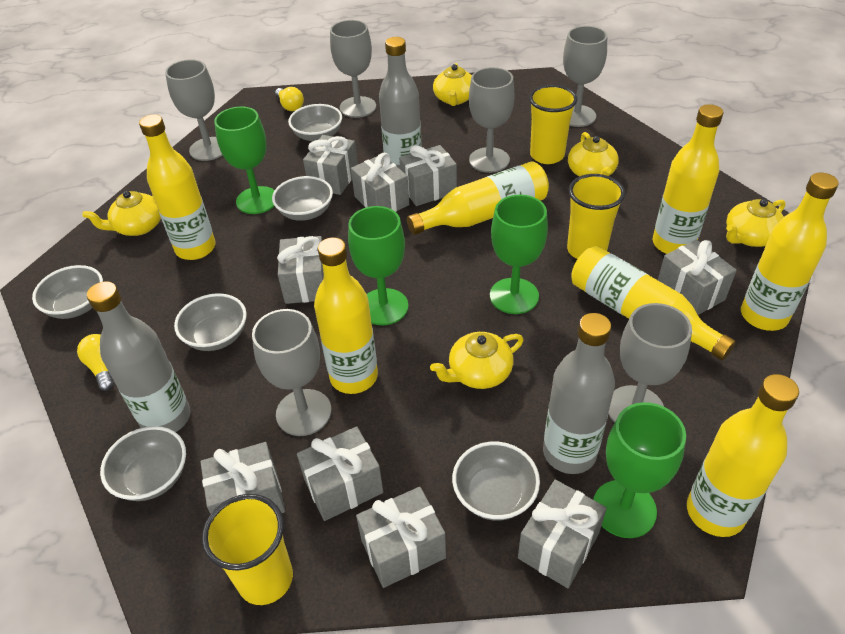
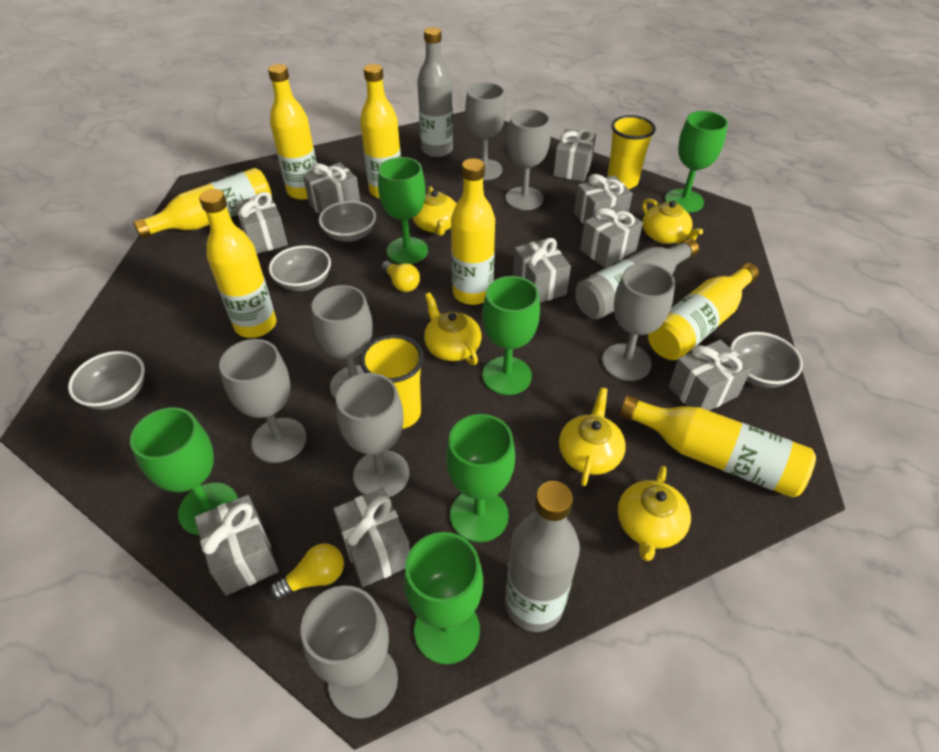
green goblet: 4 -> 6
grey bowl: 6 -> 4
grey goblet: 6 -> 7
yellow cup: 3 -> 2

